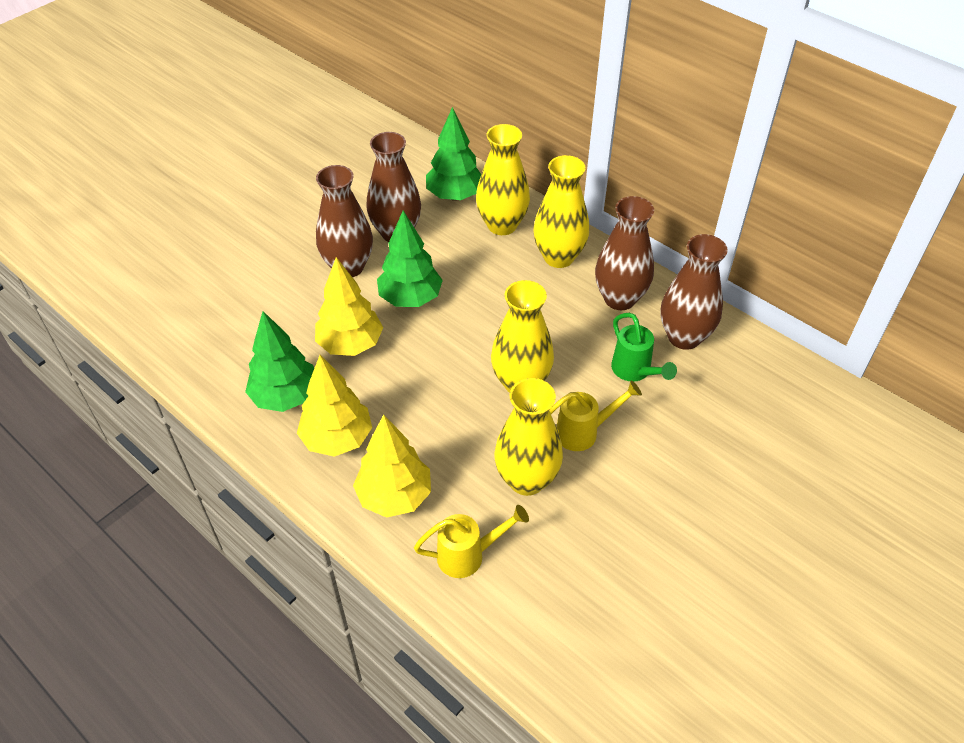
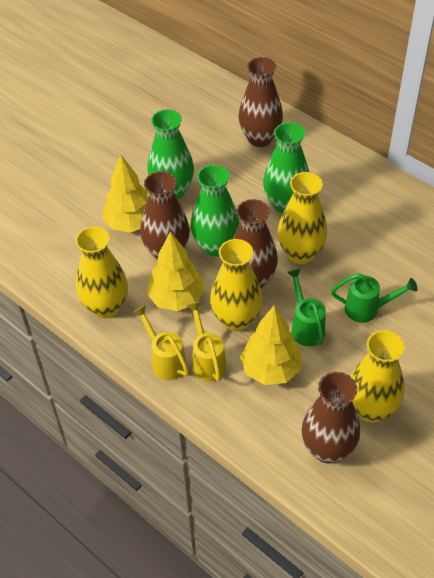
green tree: 3 -> 0
green vase: 0 -> 3
green watering can: 1 -> 2

